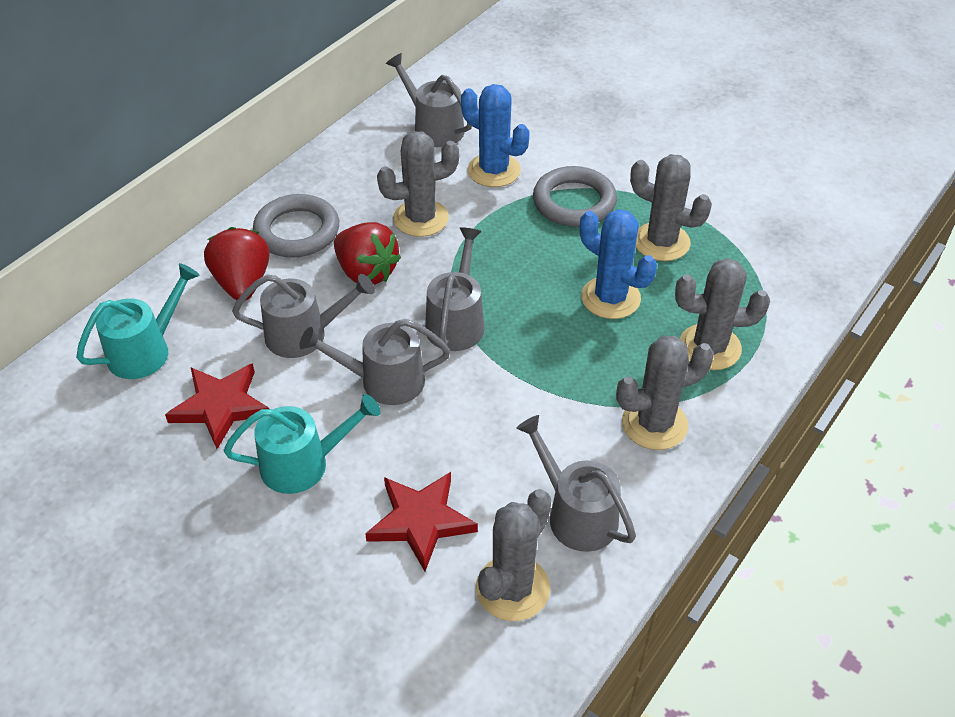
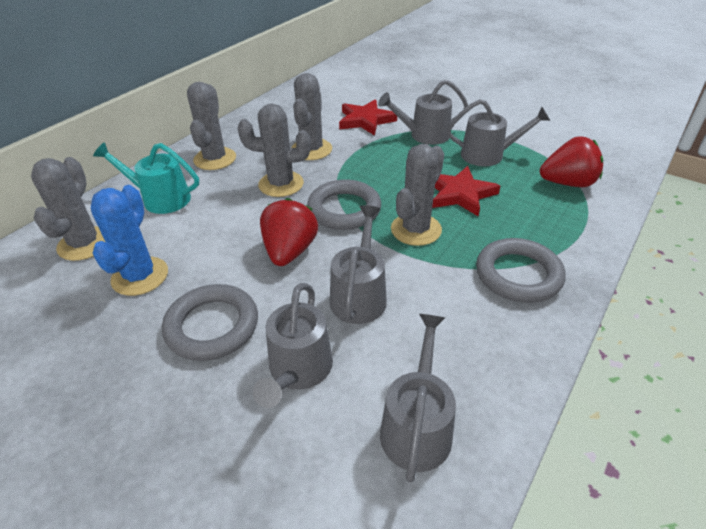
blue cactus: 2 -> 1
grey ring: 2 -> 3
turquoise watering can: 2 -> 1

